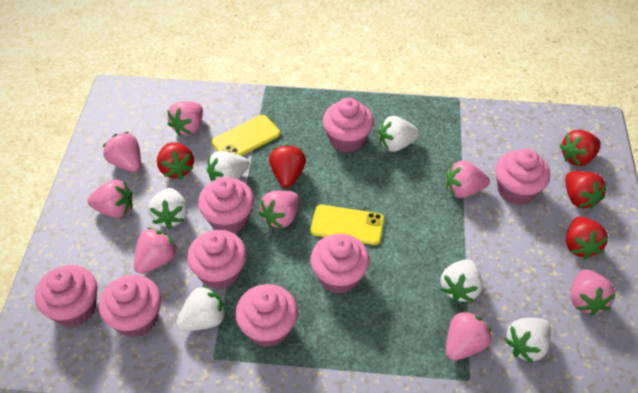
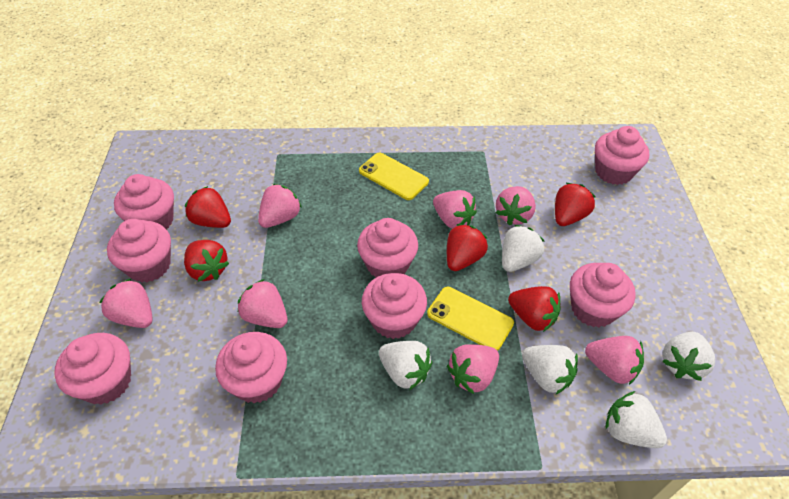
pink strawberry: 8 -> 7
white strawberry: 6 -> 5

